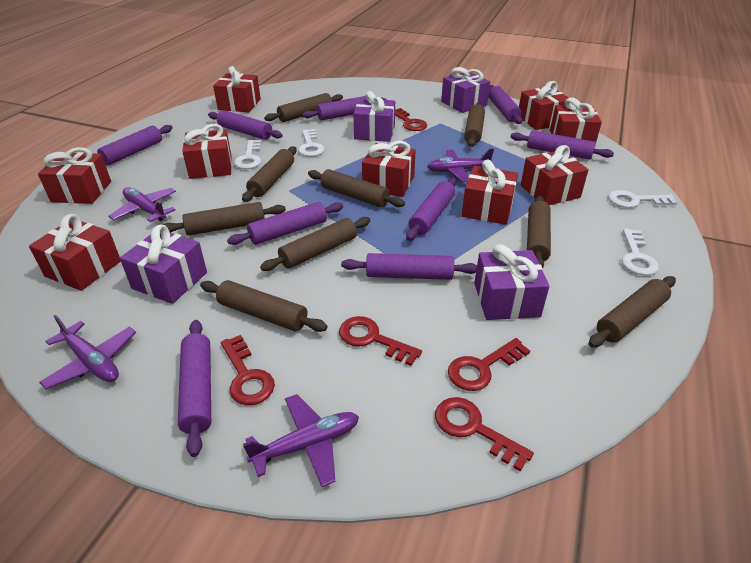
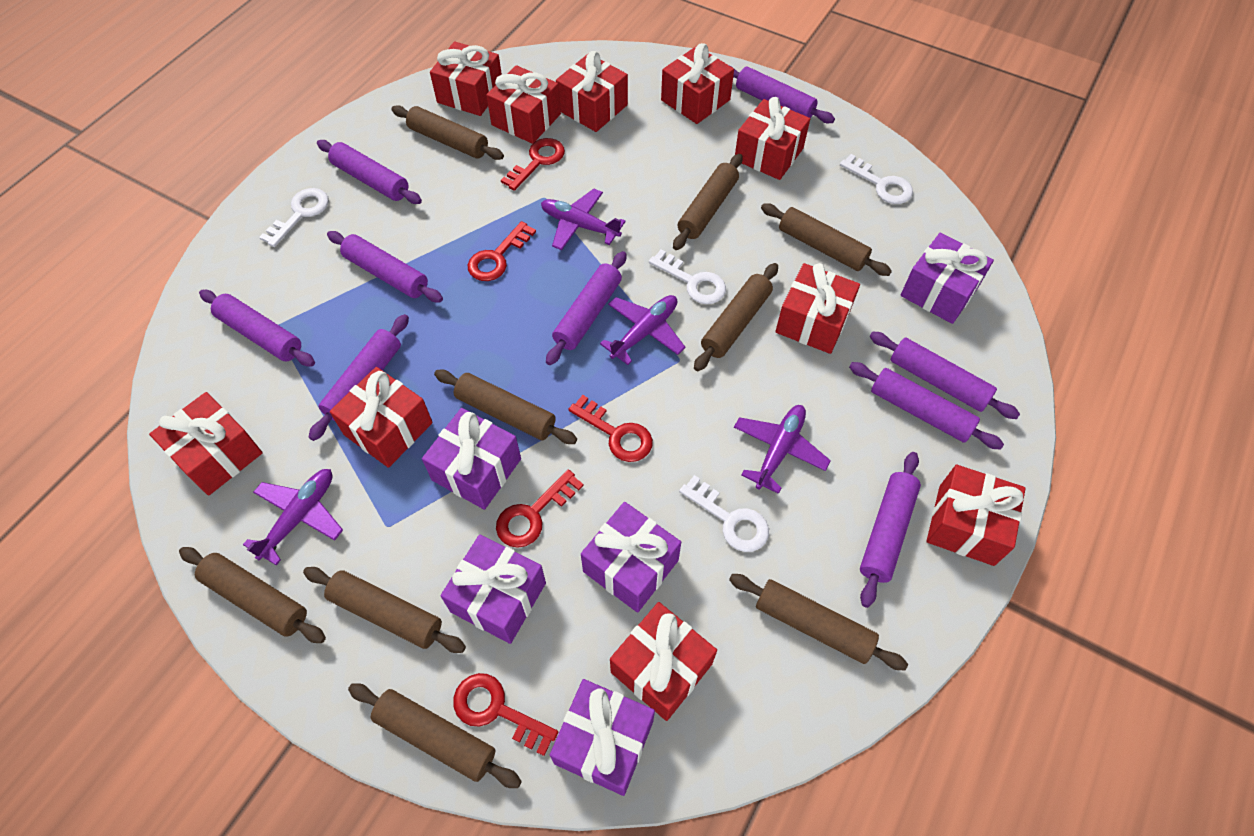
purple gift: 4 -> 5
red gift: 9 -> 10

